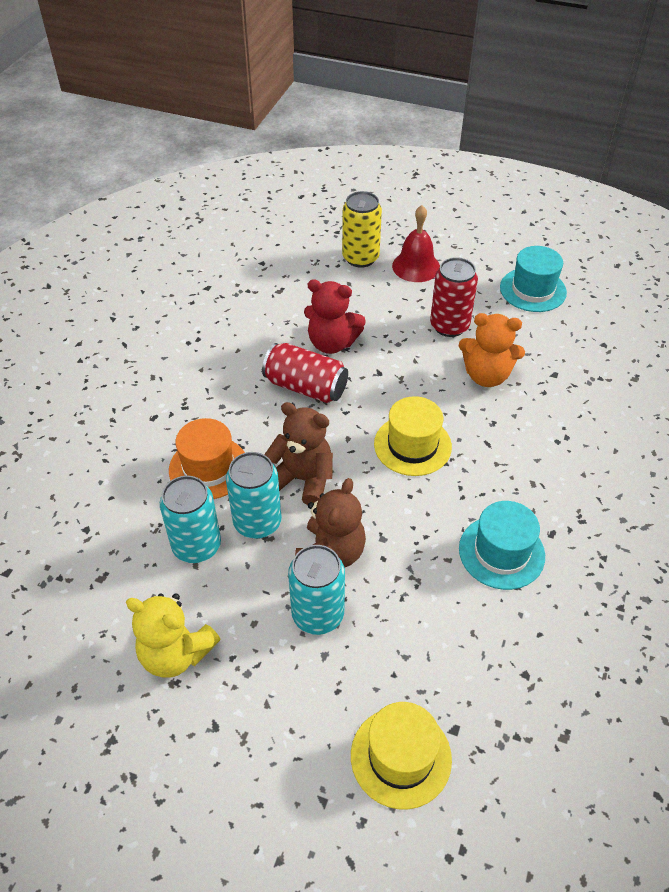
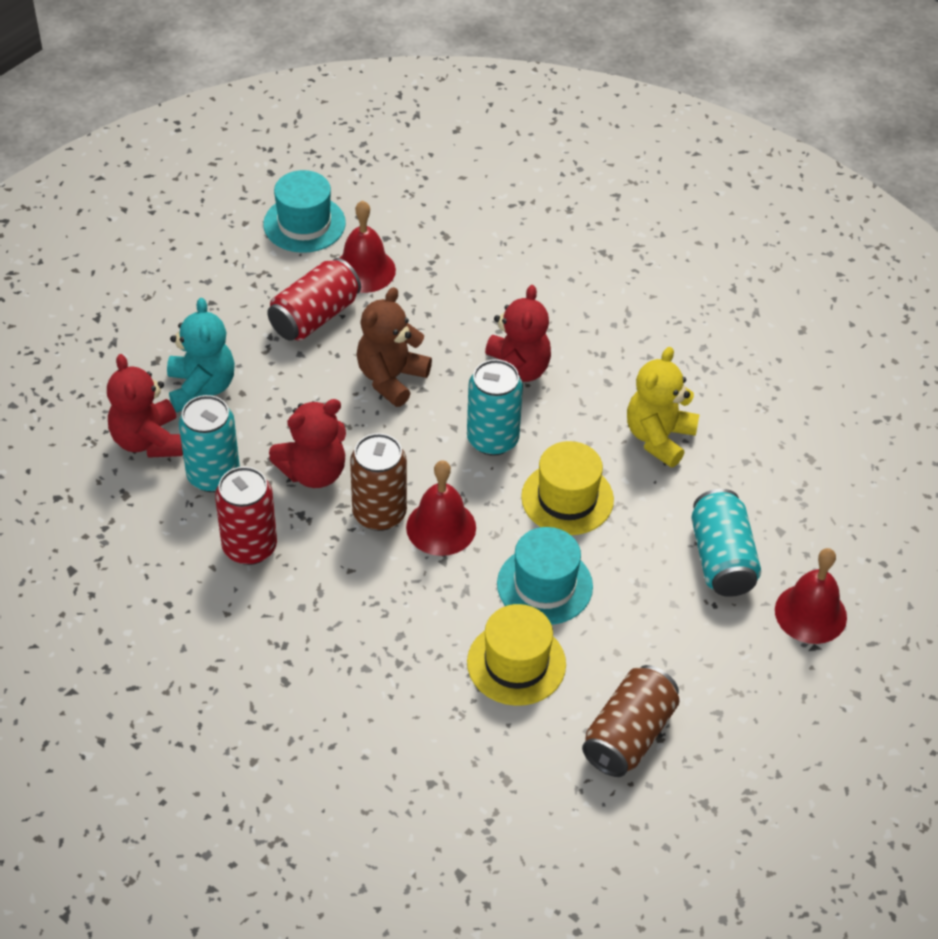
brown can: 0 -> 2
brown teddy bear: 2 -> 1
orange hat: 1 -> 0
orange teddy bear: 1 -> 0
red bell: 1 -> 3
red teddy bear: 1 -> 3
turquoise teddy bear: 0 -> 1
yellow can: 1 -> 0

